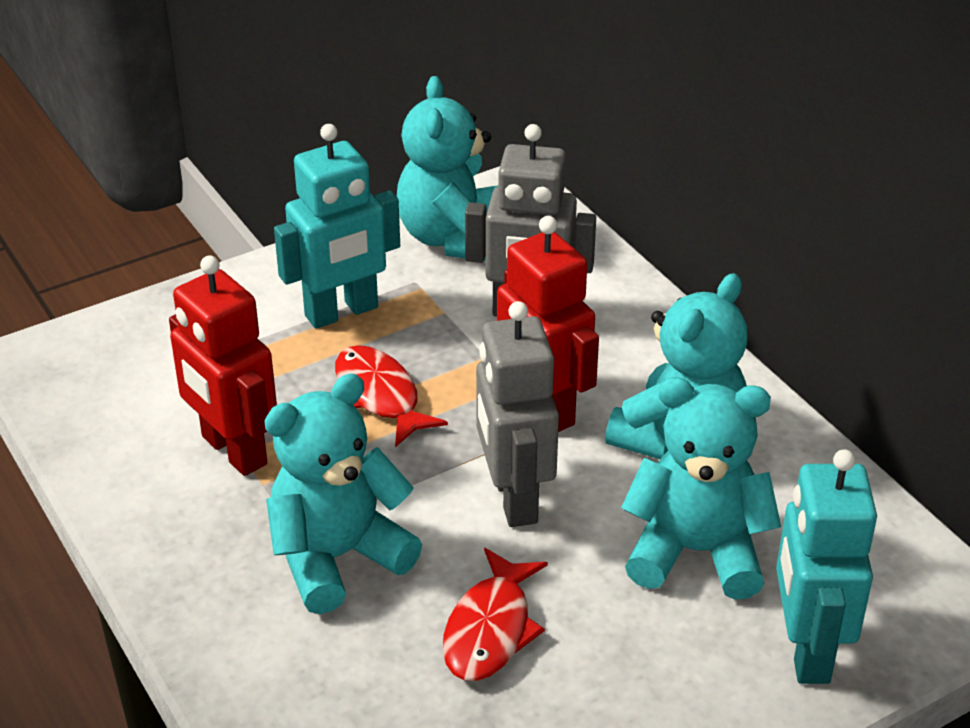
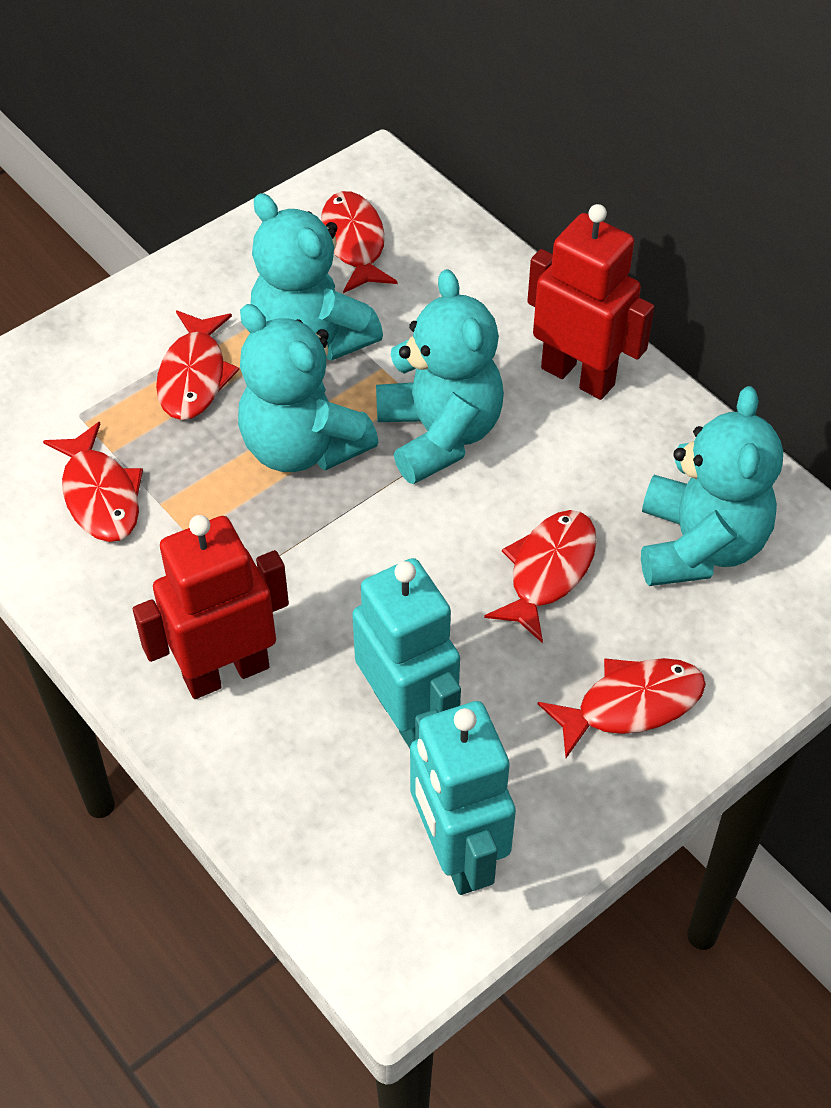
grey robot: 2 -> 0
red fish: 2 -> 5

